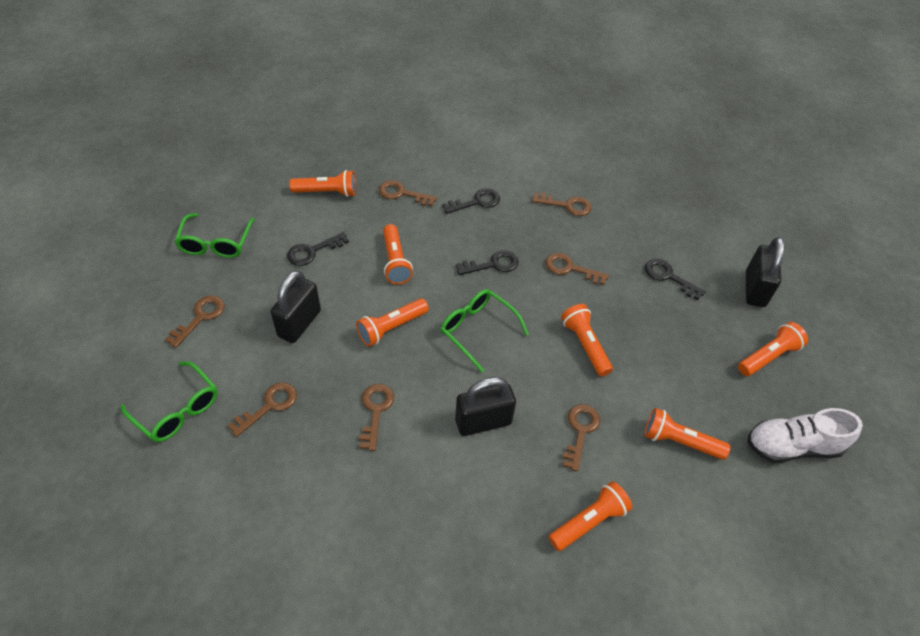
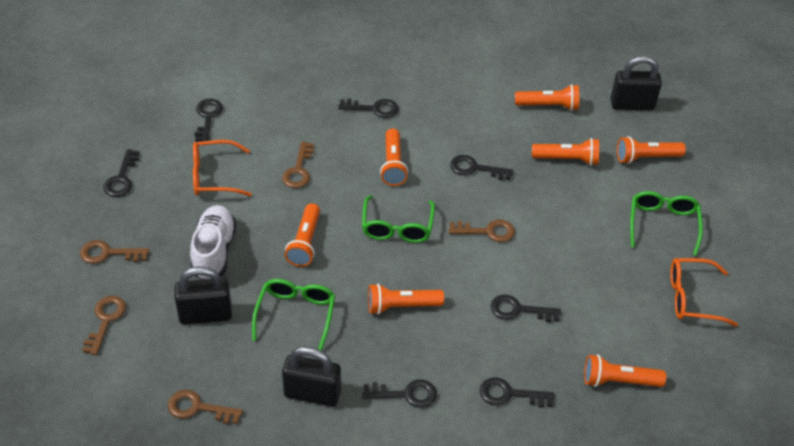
black key: 4 -> 7
brown key: 7 -> 5
orange glasses: 0 -> 2

